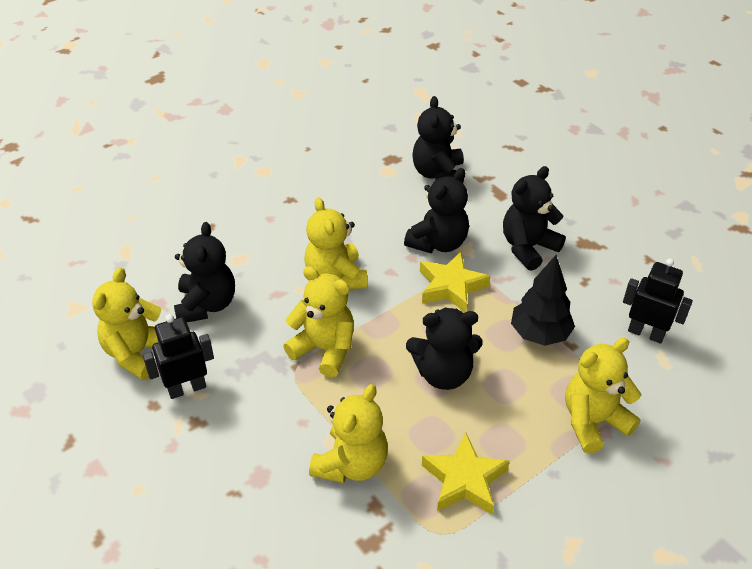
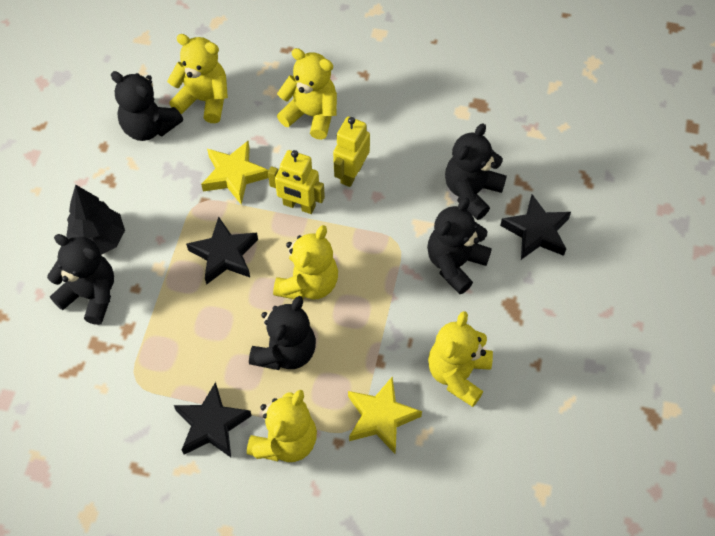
black robot: 2 -> 0
black star: 0 -> 3
yellow robot: 0 -> 2

